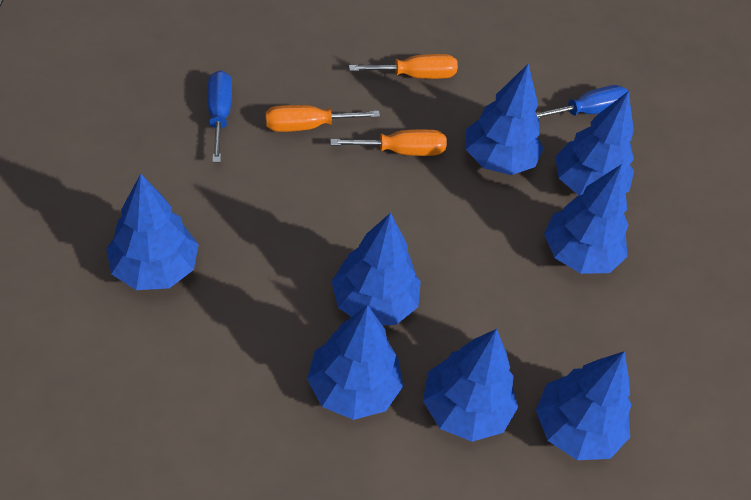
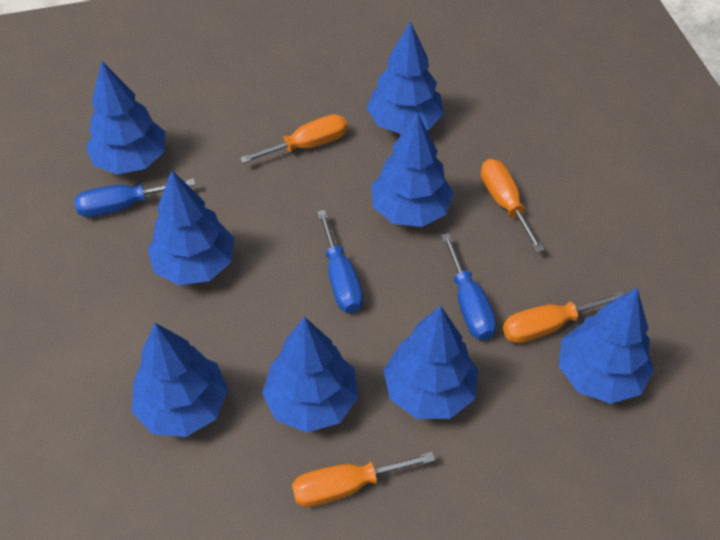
blue screwdriver: 2 -> 3
orange screwdriver: 3 -> 4

